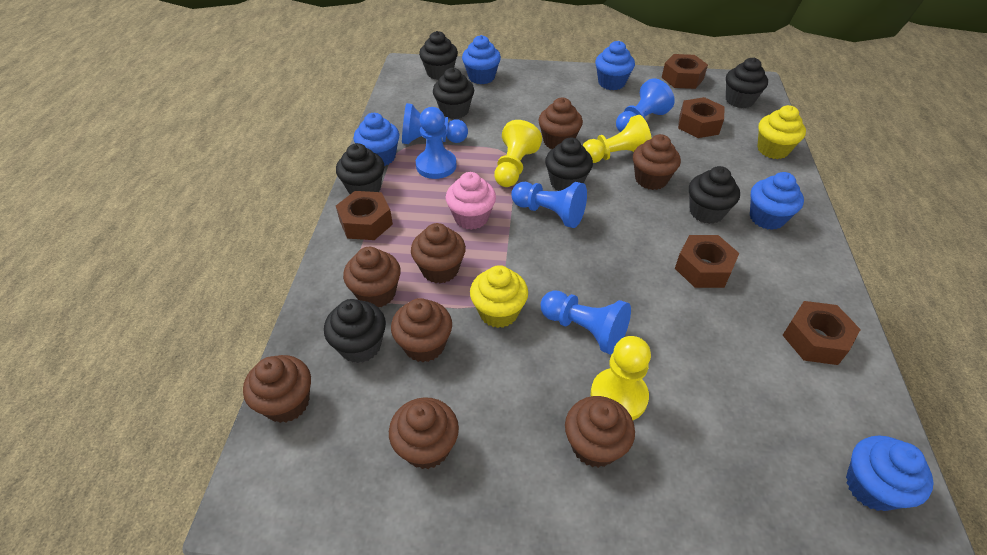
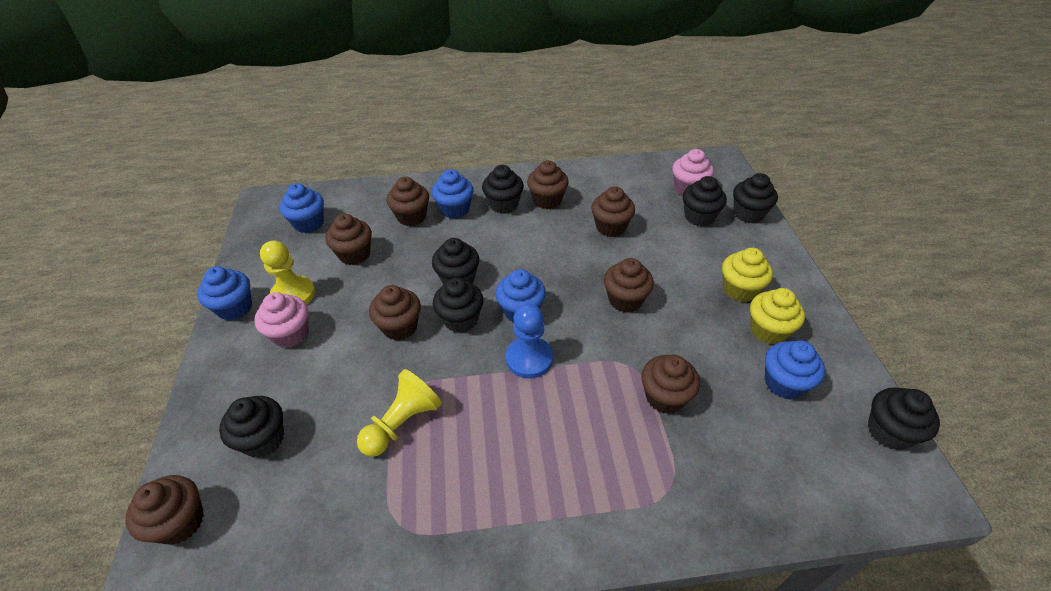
blue pawn: 5 -> 1
brown nut: 5 -> 0
pink cupcake: 1 -> 2
yellow pawn: 3 -> 2

